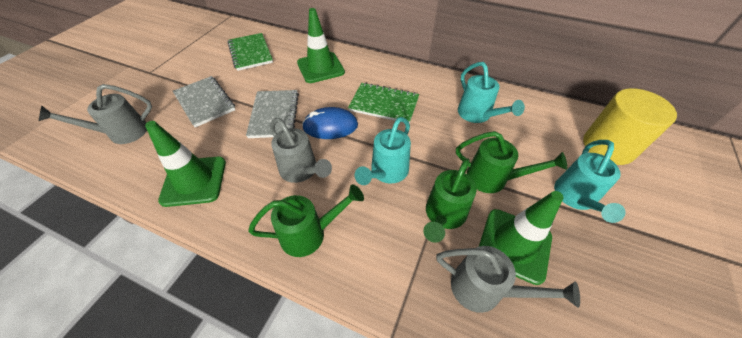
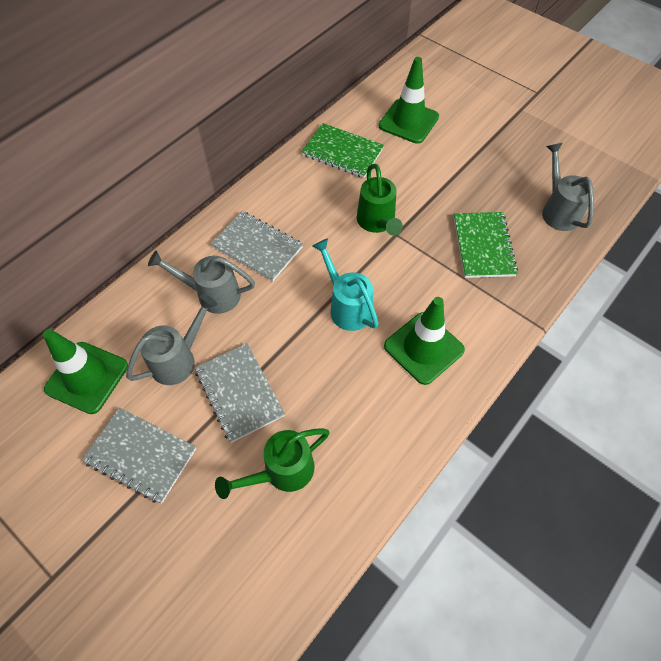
blue mouse: 1 -> 0
green watering can: 3 -> 2
grey notebook: 2 -> 3
turquoise watering can: 3 -> 1
yellow cylinder: 1 -> 0

